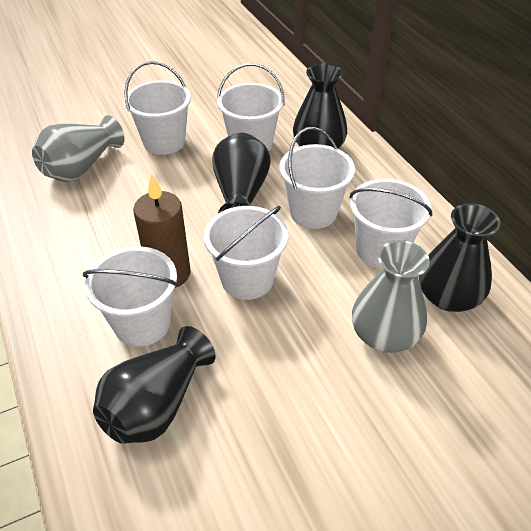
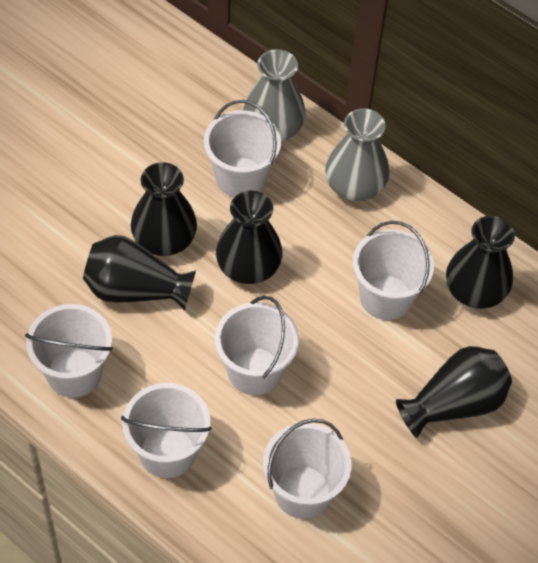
black vase: 4 -> 5
brown candle: 1 -> 0

